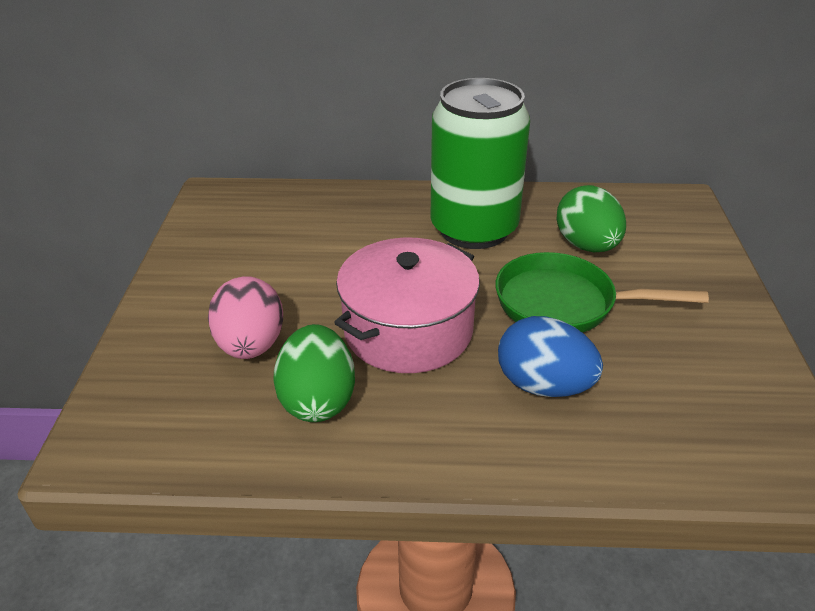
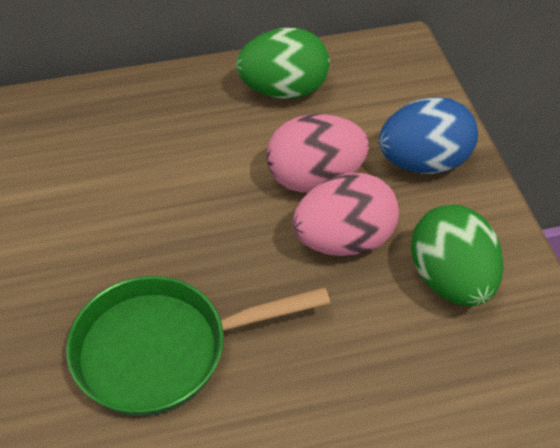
green can: 1 -> 0
pink egg: 1 -> 2
pink pot: 1 -> 0

